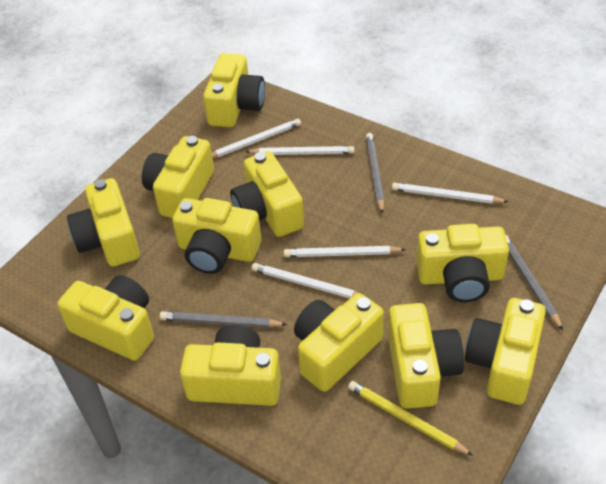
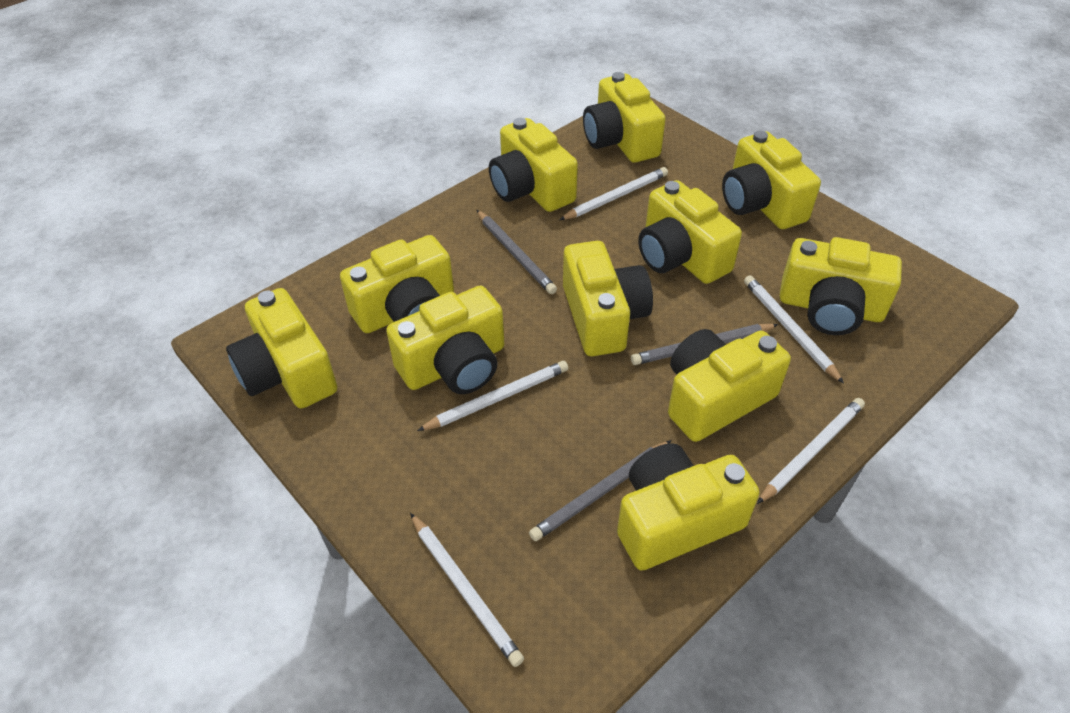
yellow pencil: 1 -> 0

